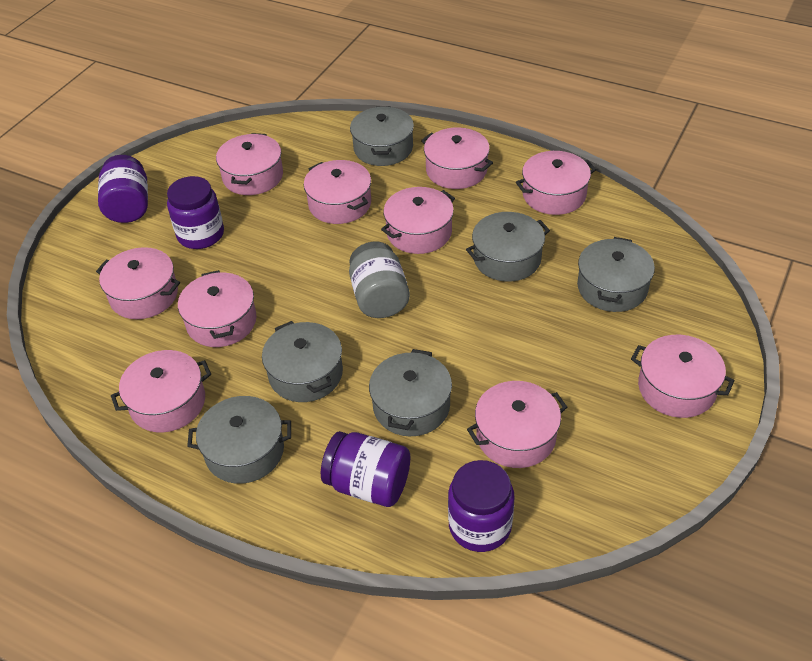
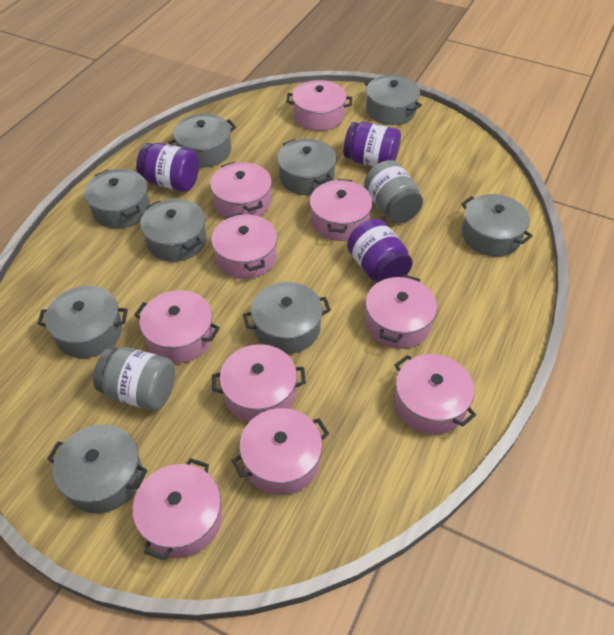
grey jar: 1 -> 2
grey pot: 6 -> 9
purple jar: 4 -> 3

